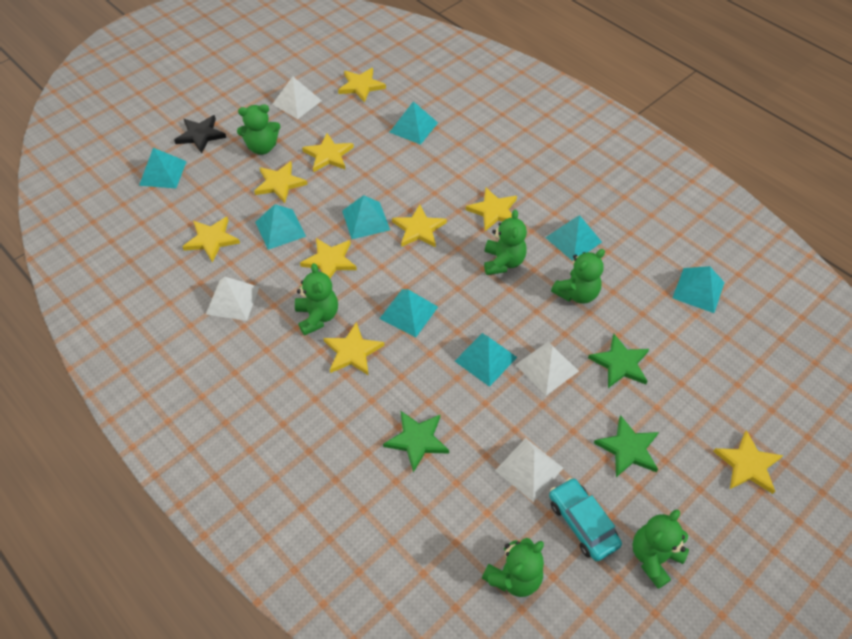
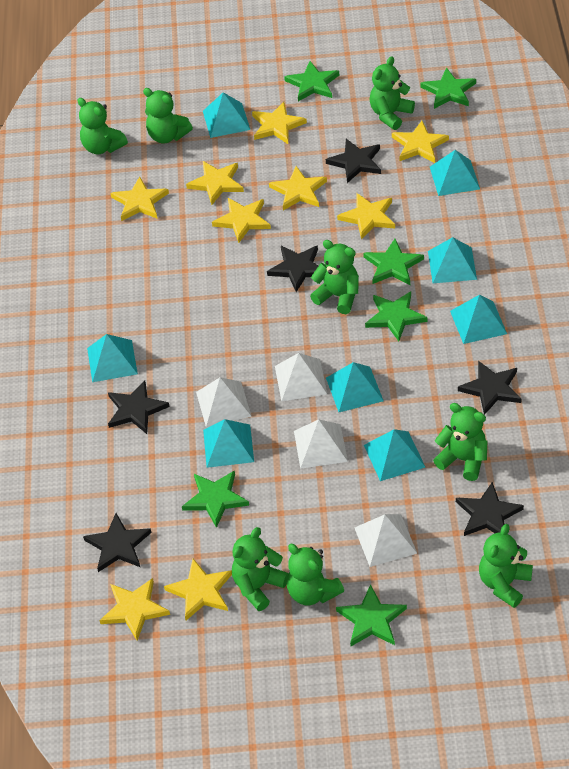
black star: 1 -> 6
green star: 3 -> 6
green teddy bear: 6 -> 8
turquoise car: 1 -> 0

